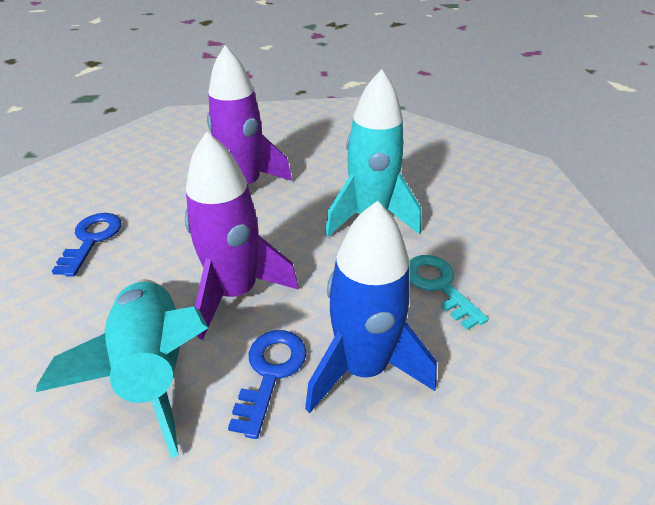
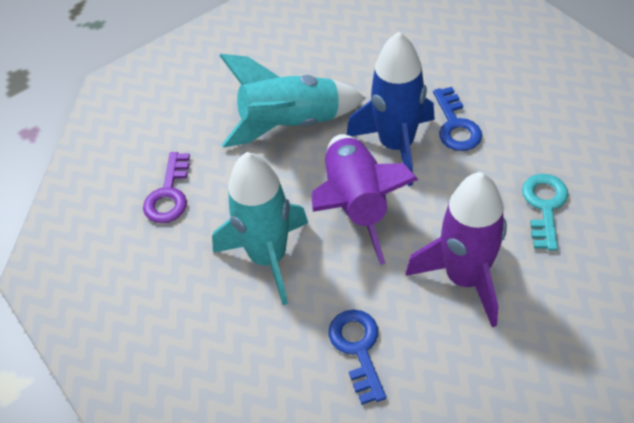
purple key: 0 -> 1

